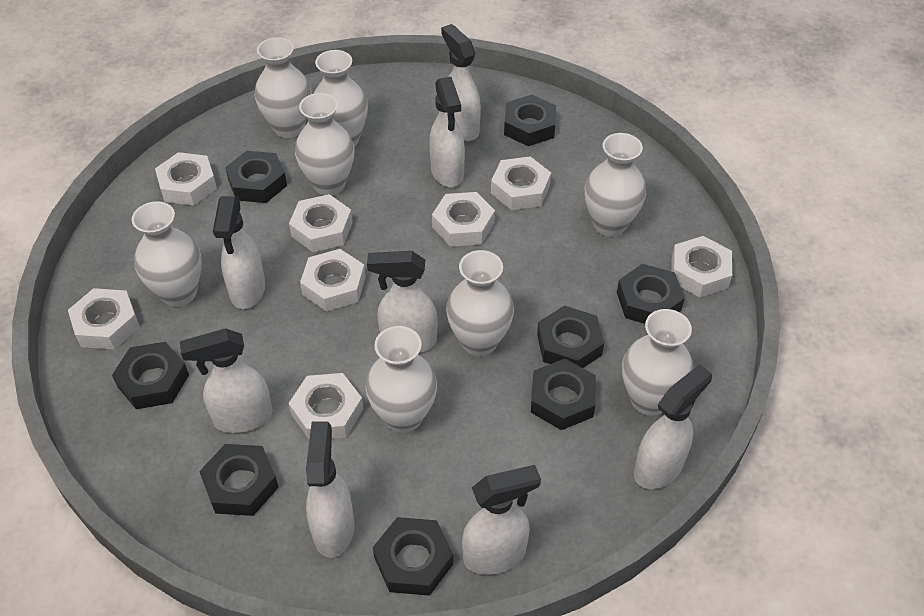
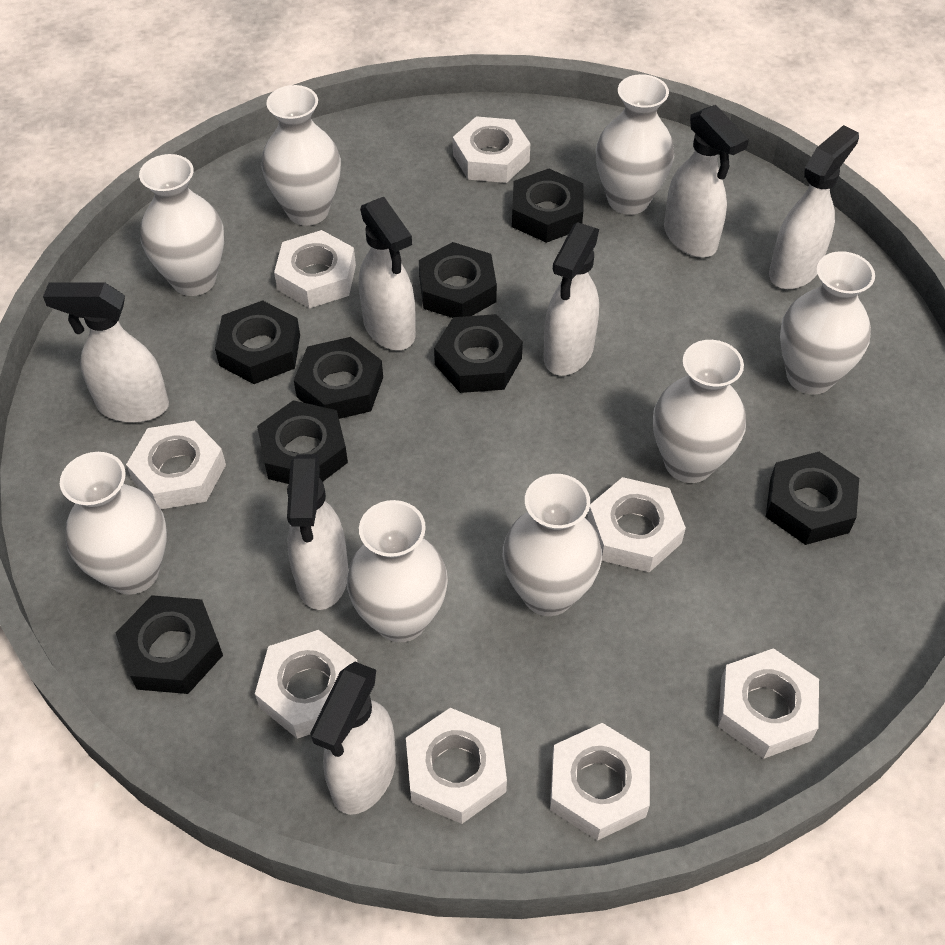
white spray bottle: 8 -> 7

